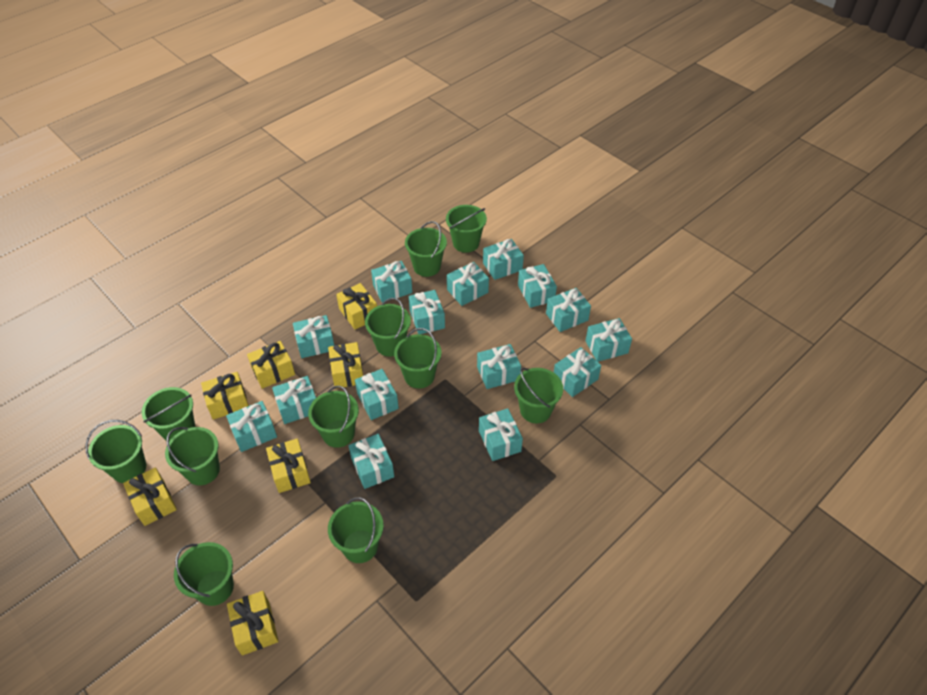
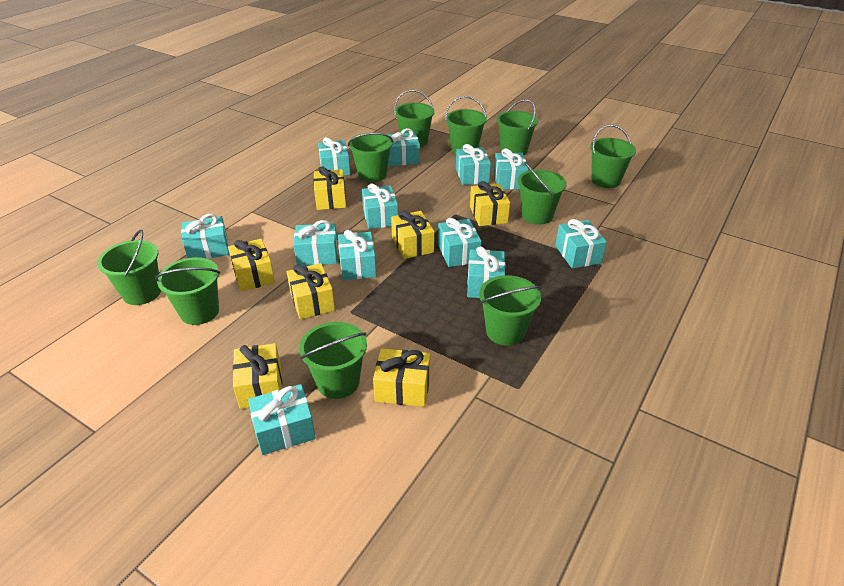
green bucket: 11 -> 10
turquoise gift: 15 -> 12

